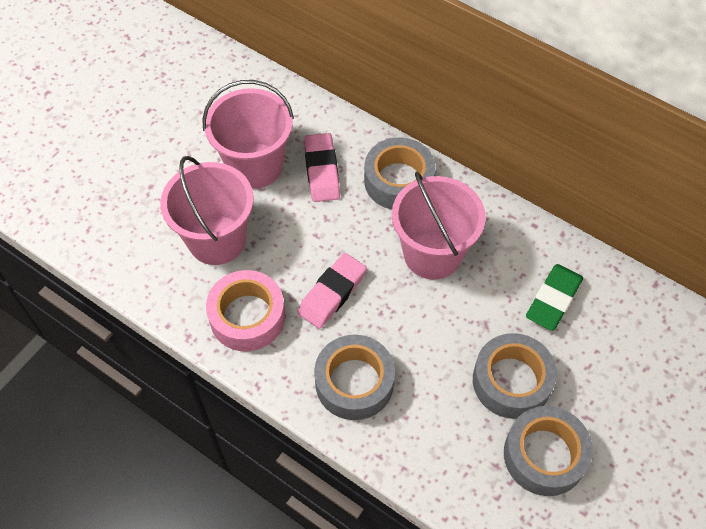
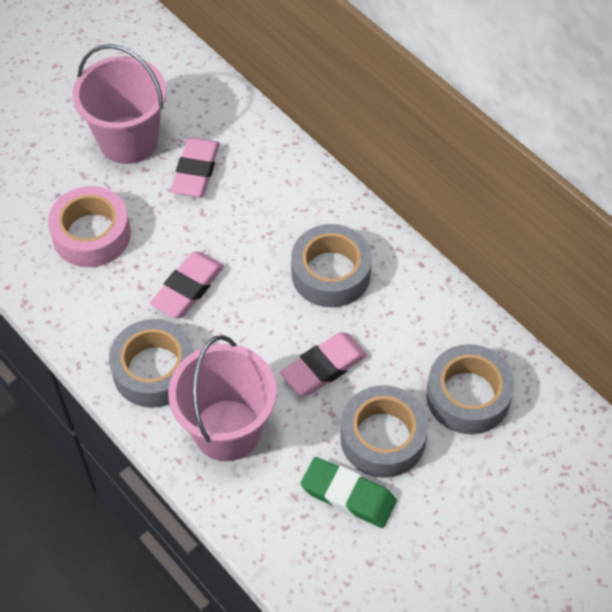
pink bucket: 3 -> 2
pink eraser: 2 -> 3

